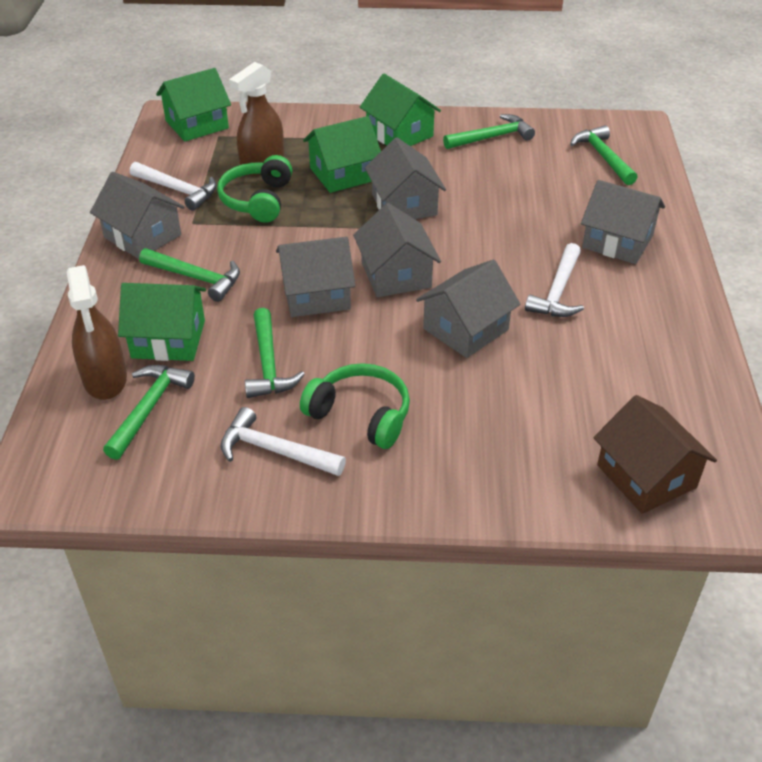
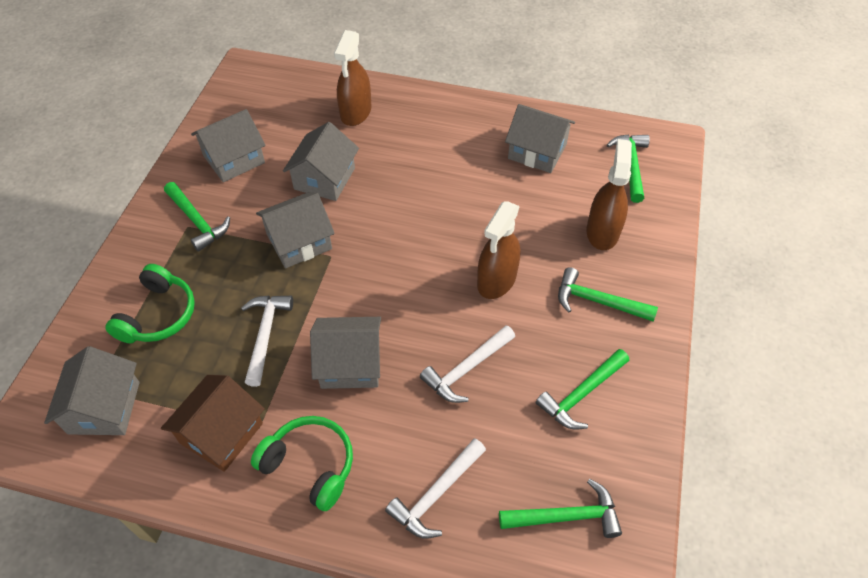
brown spray bottle: 2 -> 3
green house: 4 -> 0

